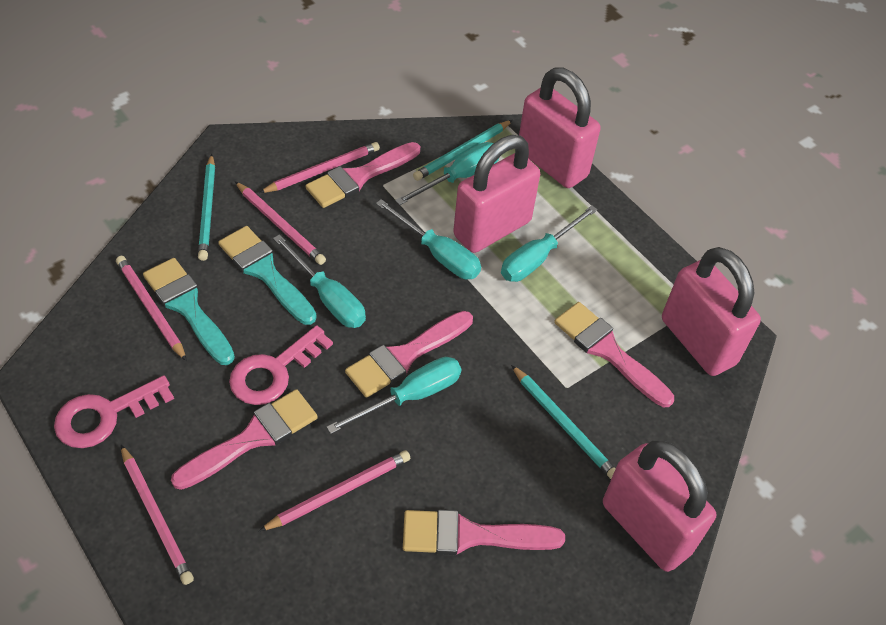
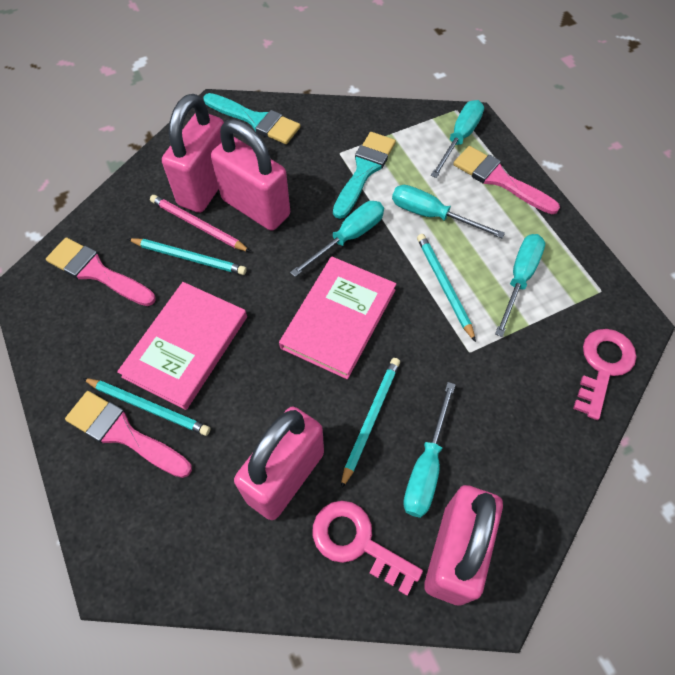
pink book: 0 -> 2
pink brush: 5 -> 3
pink pencil: 5 -> 1
turquoise pencil: 3 -> 4

